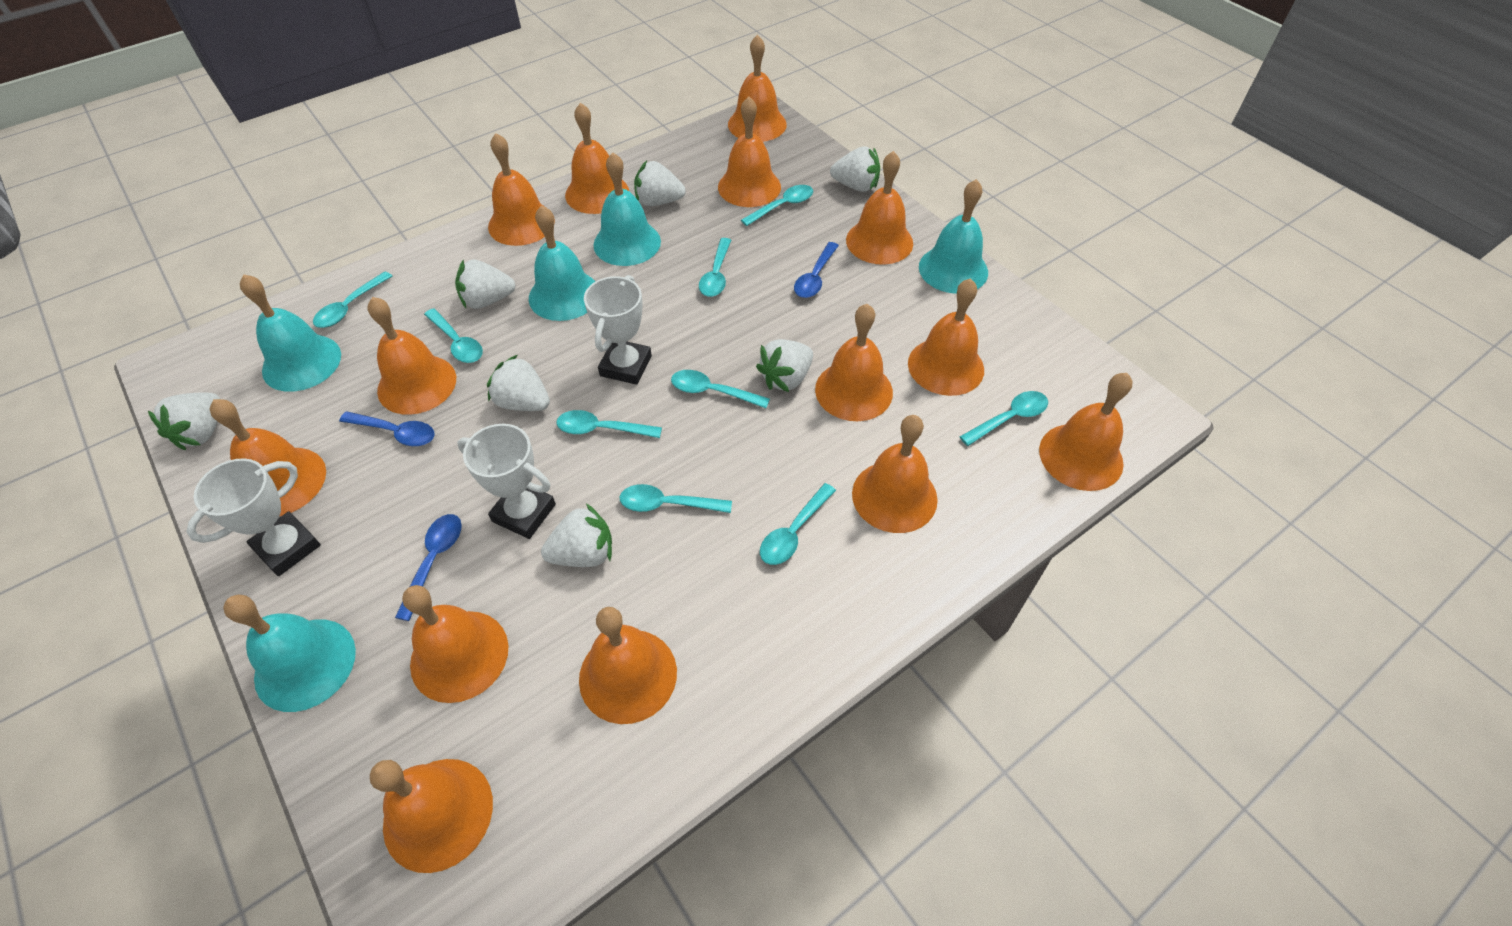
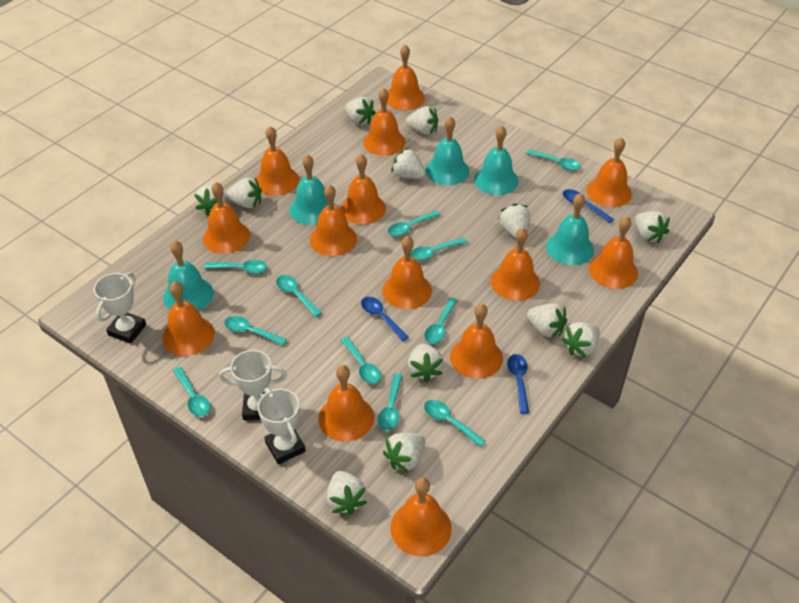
turquoise spoon: 9 -> 11
white strawberry: 7 -> 12

